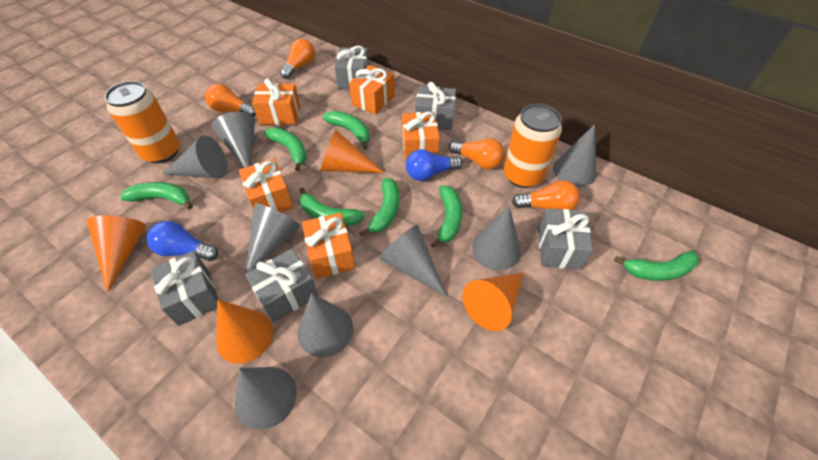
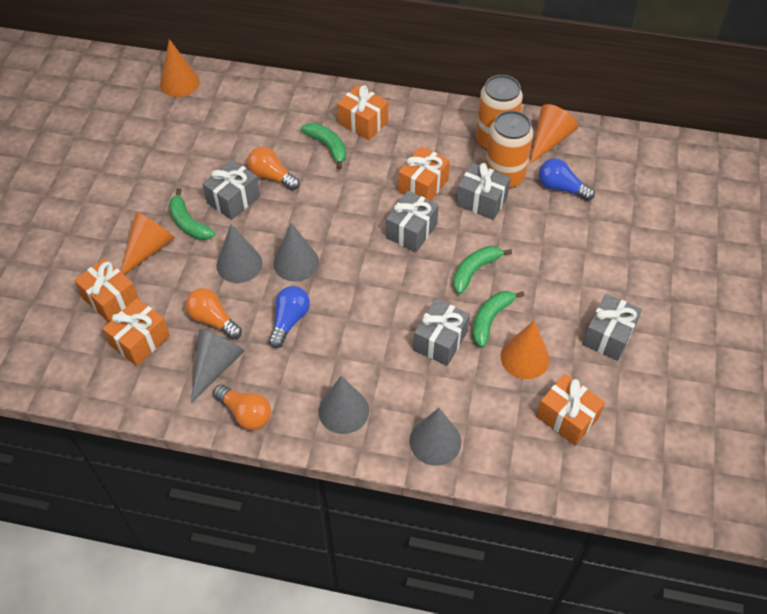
green banana: 7 -> 4
grey cone: 8 -> 5
orange light bulb: 4 -> 3

